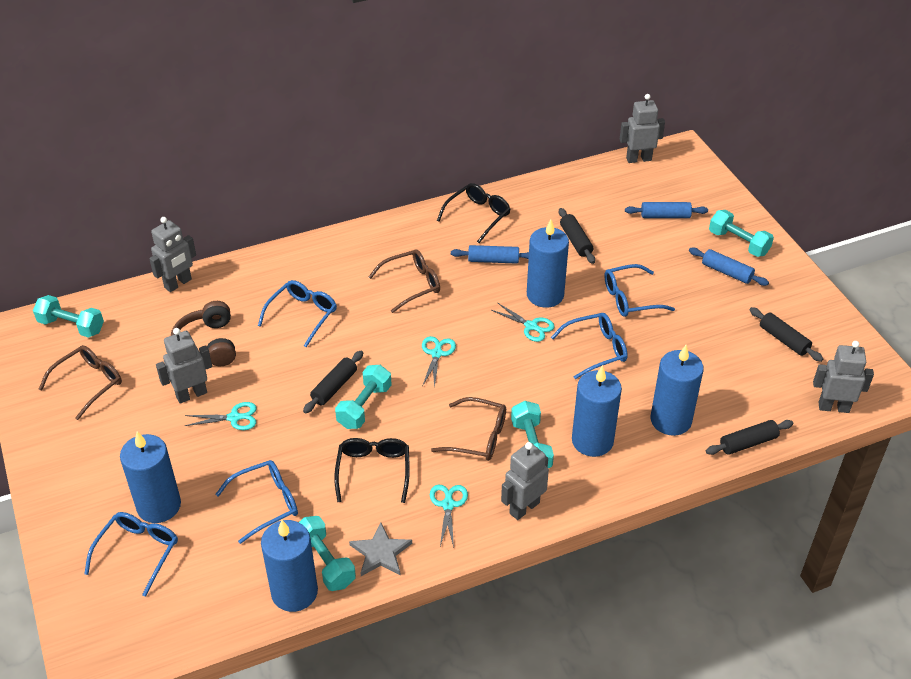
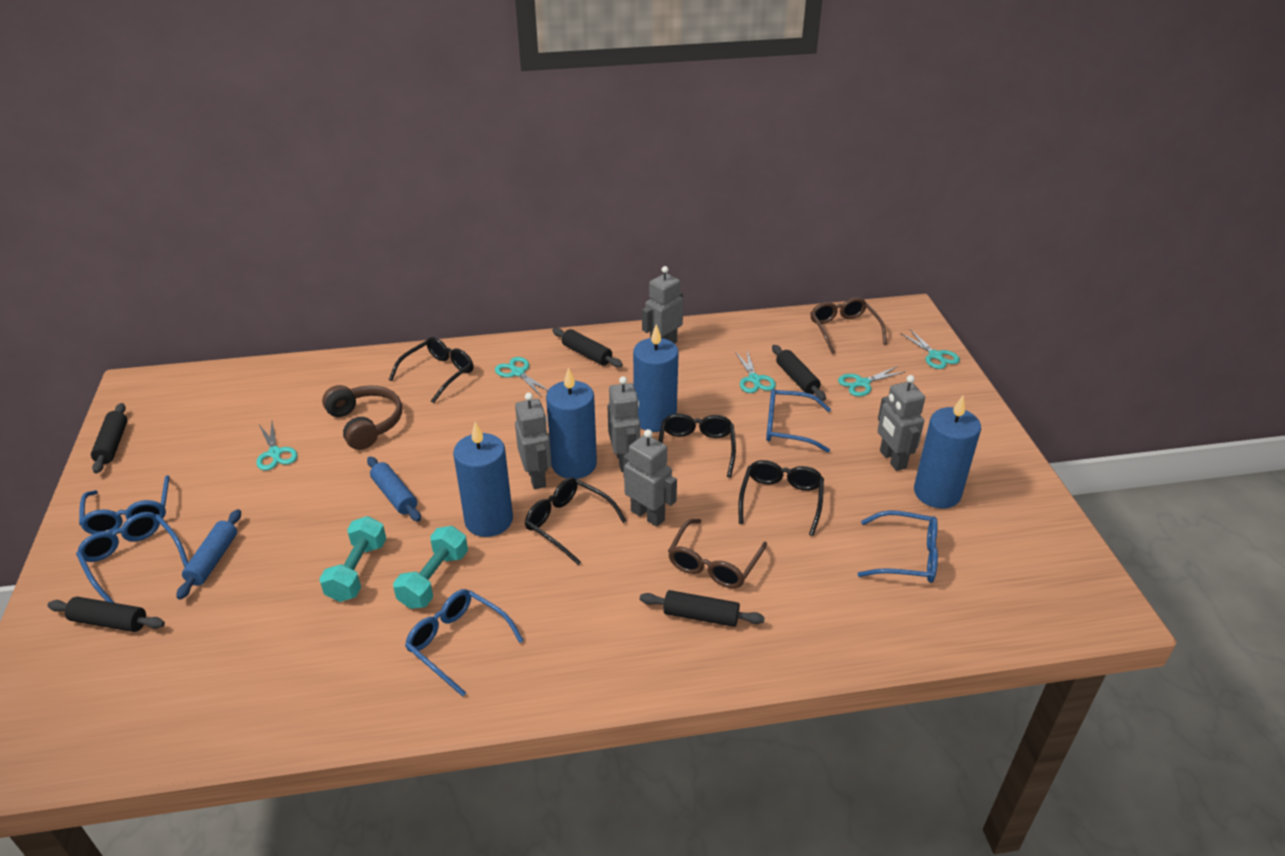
black glasses: 2 -> 4
black rolling pin: 4 -> 5
blue candle: 5 -> 4
blue rolling pin: 3 -> 2
brown glasses: 3 -> 2
grey star: 1 -> 0
turquoise dumbbell: 5 -> 2
turquoise scissors: 4 -> 5

